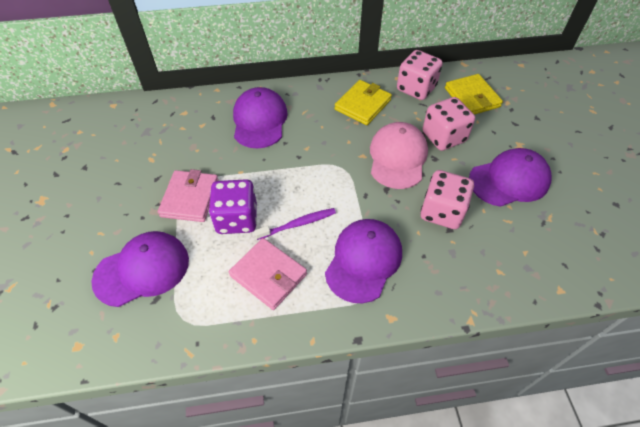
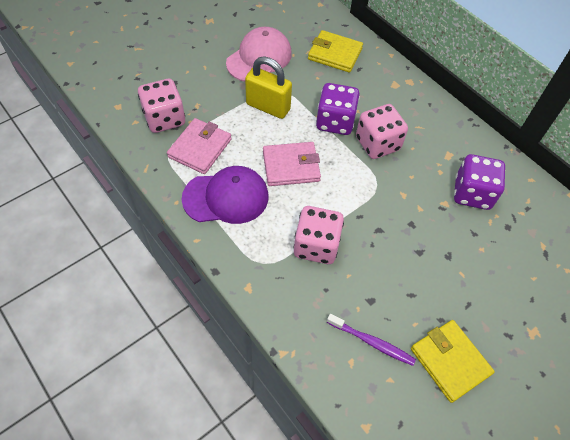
purple cap: 4 -> 1
purple dice: 1 -> 2
yellow padlock: 0 -> 1

